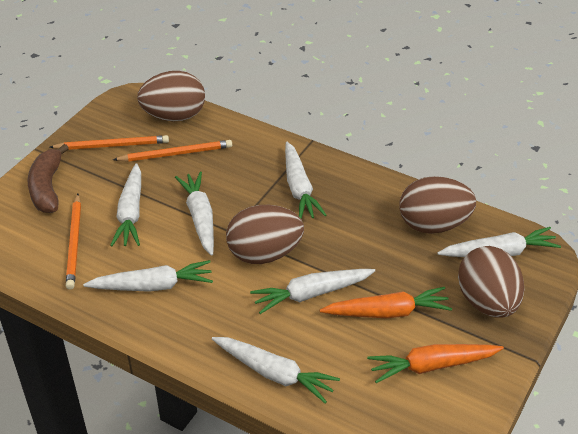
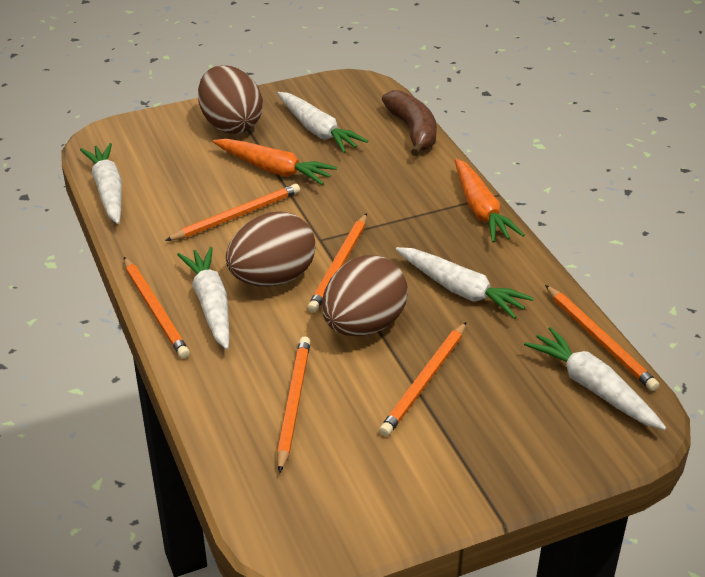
brown egg: 4 -> 3
orange pencil: 3 -> 6
white carrot: 7 -> 5

